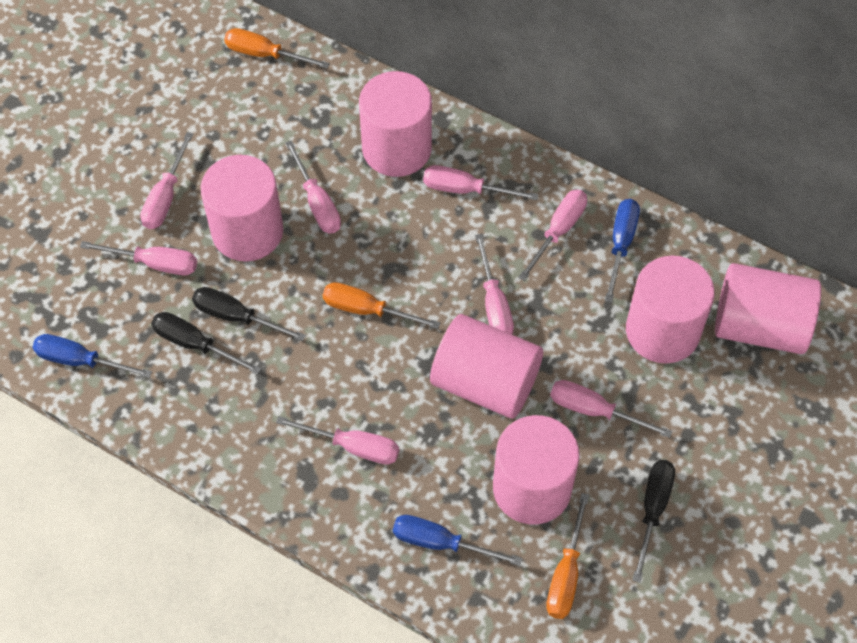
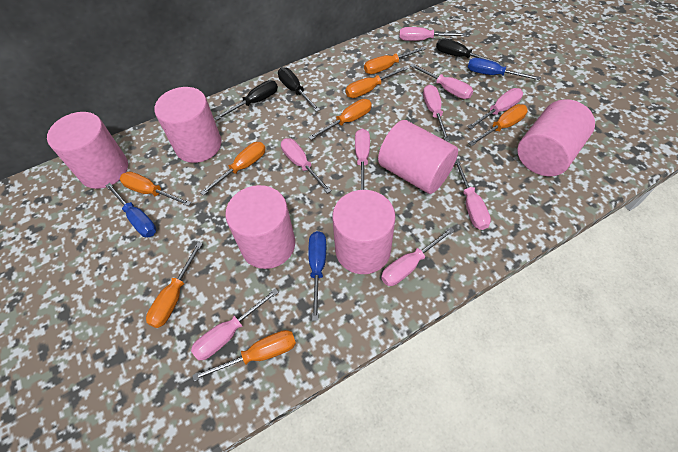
orange screwdriver: 3 -> 8
pink screwdriver: 8 -> 9

